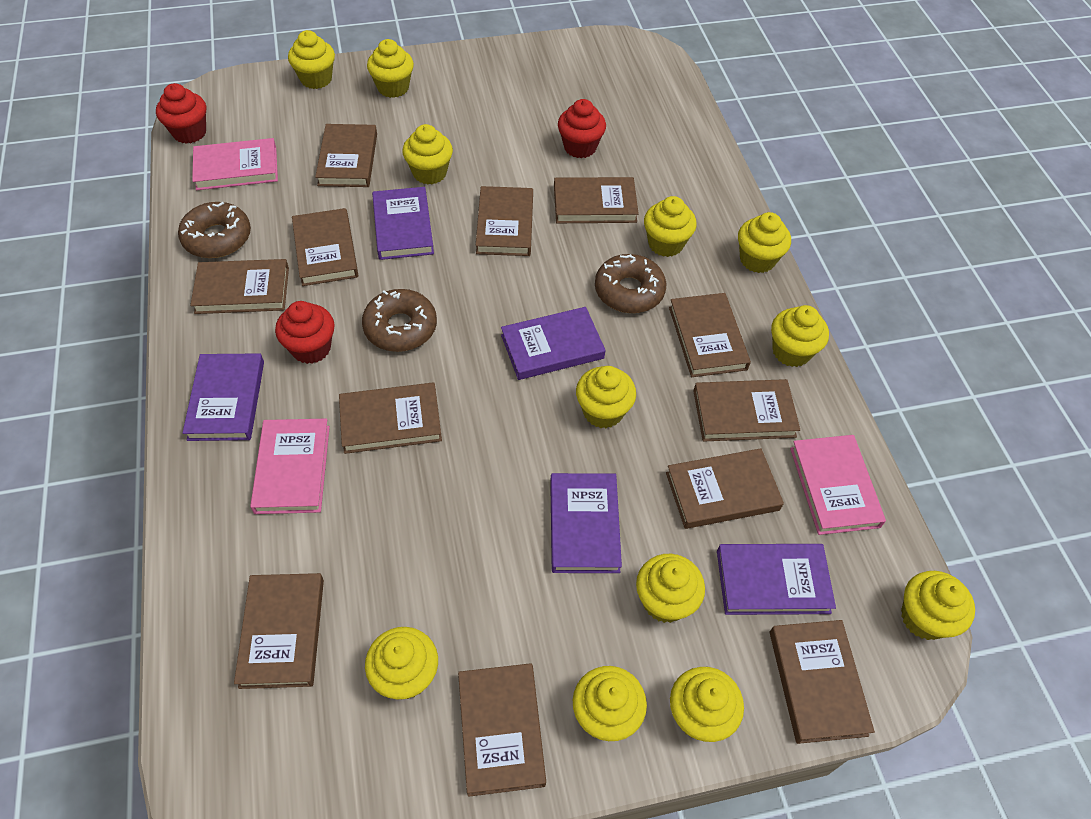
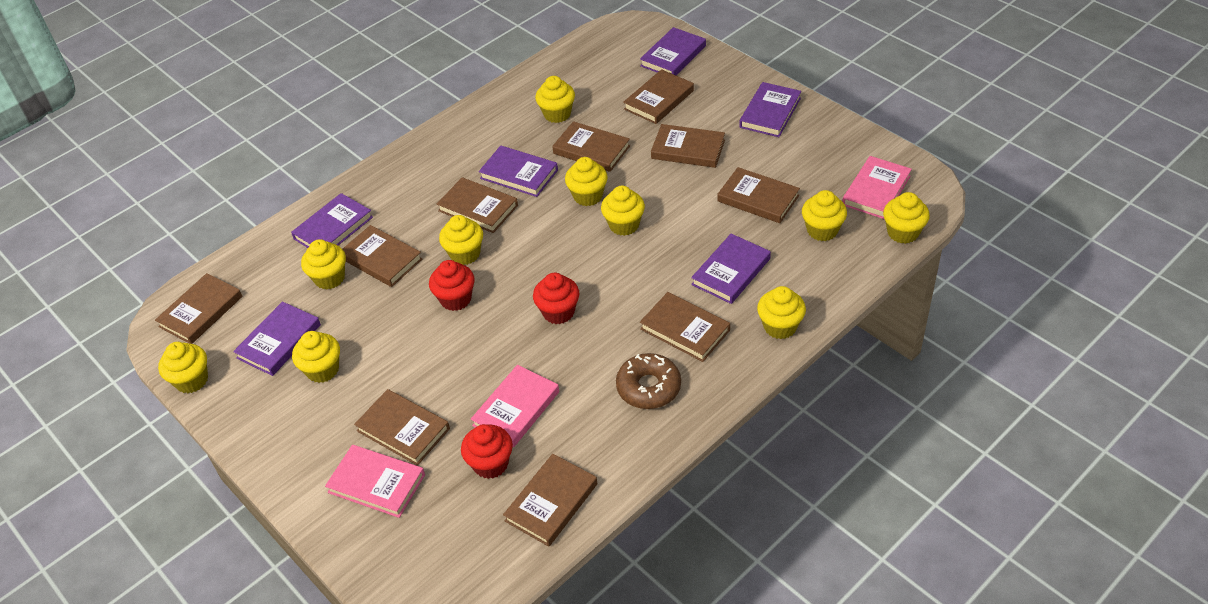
brown book: 12 -> 10
brown donut: 3 -> 1
purple book: 5 -> 6
yellow cupcake: 12 -> 10

